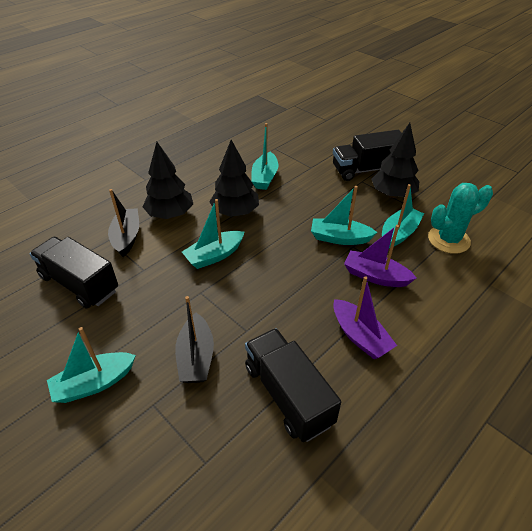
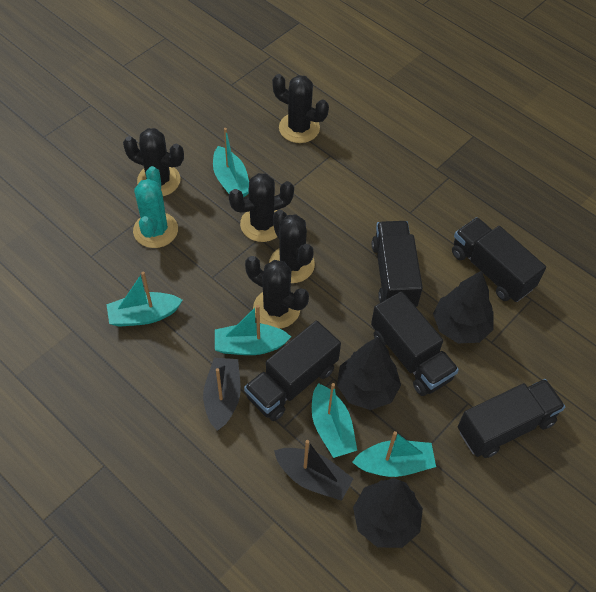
black cactus: 0 -> 5
black truck: 3 -> 5
purple boat: 2 -> 0

